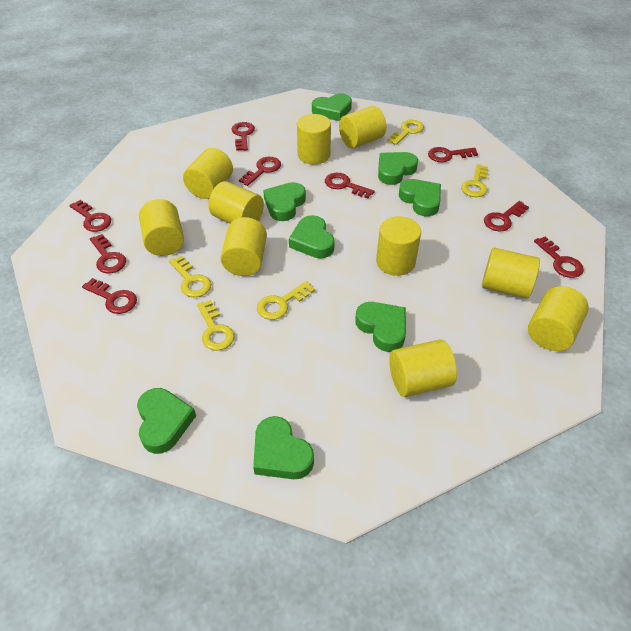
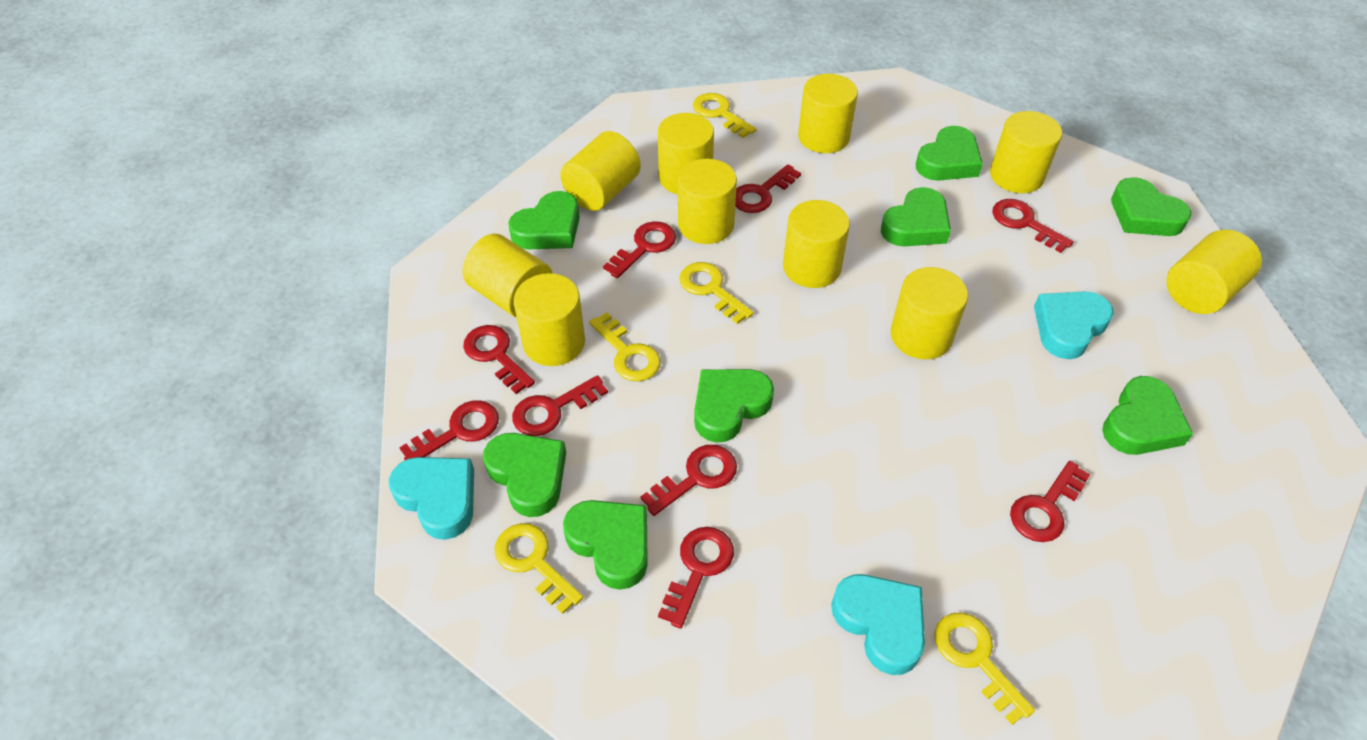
turquoise heart: 0 -> 3

